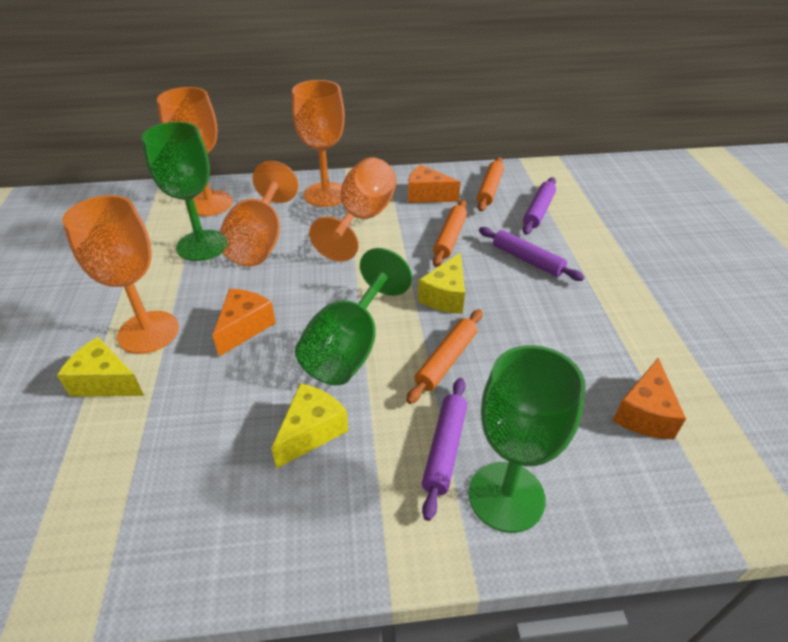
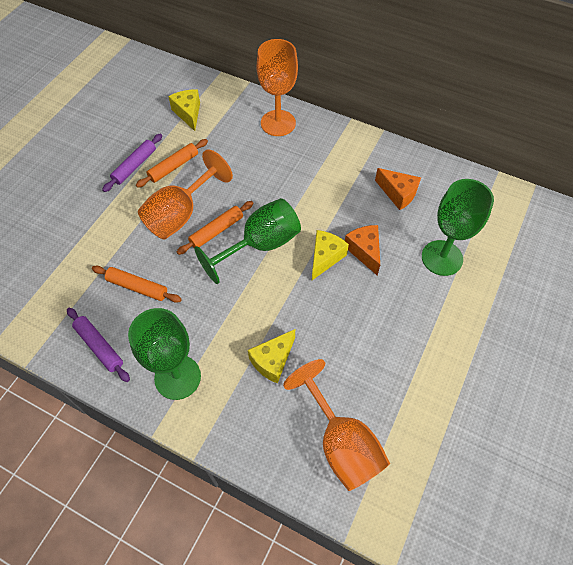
orange cheese: 3 -> 2
orange goblet: 5 -> 3
purple rolling pin: 3 -> 2

